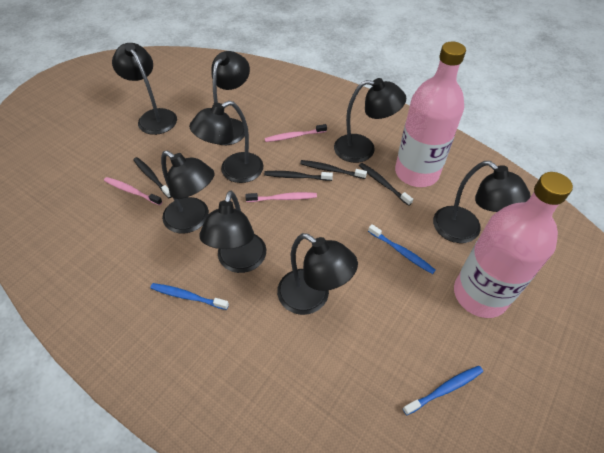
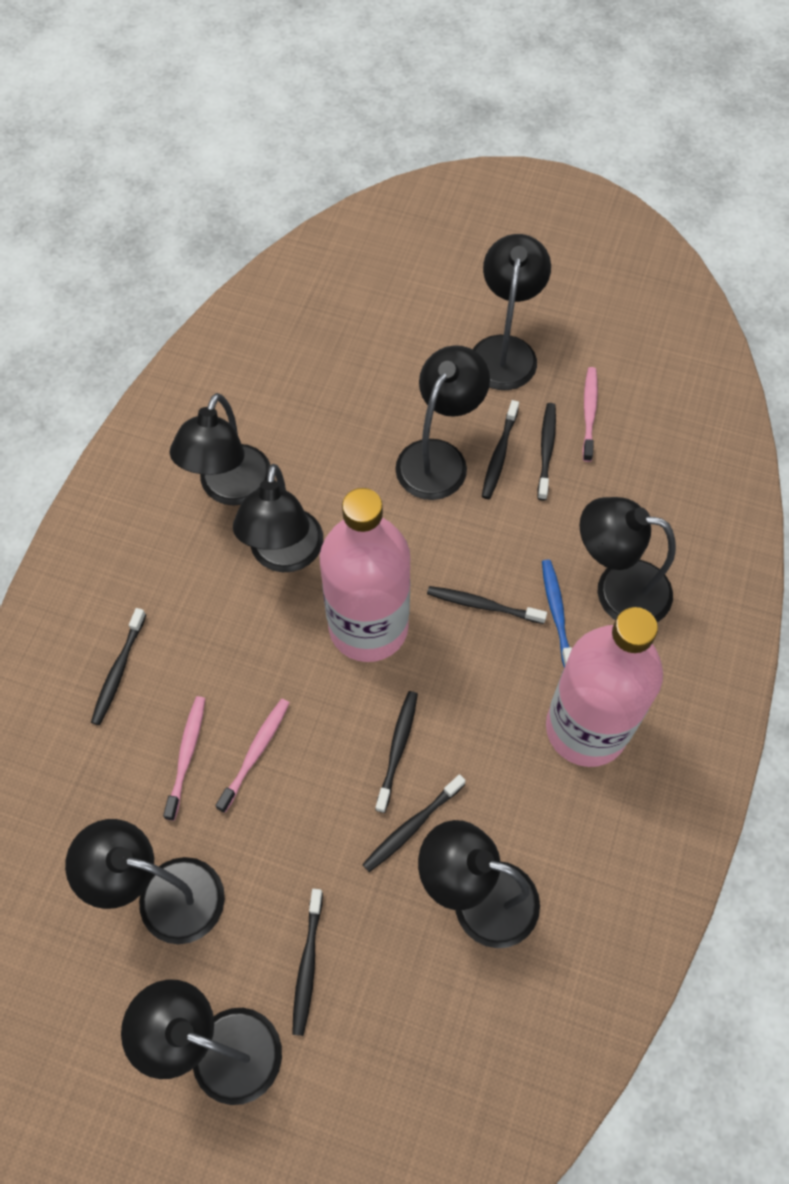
black toothbrush: 4 -> 7
blue toothbrush: 3 -> 1

